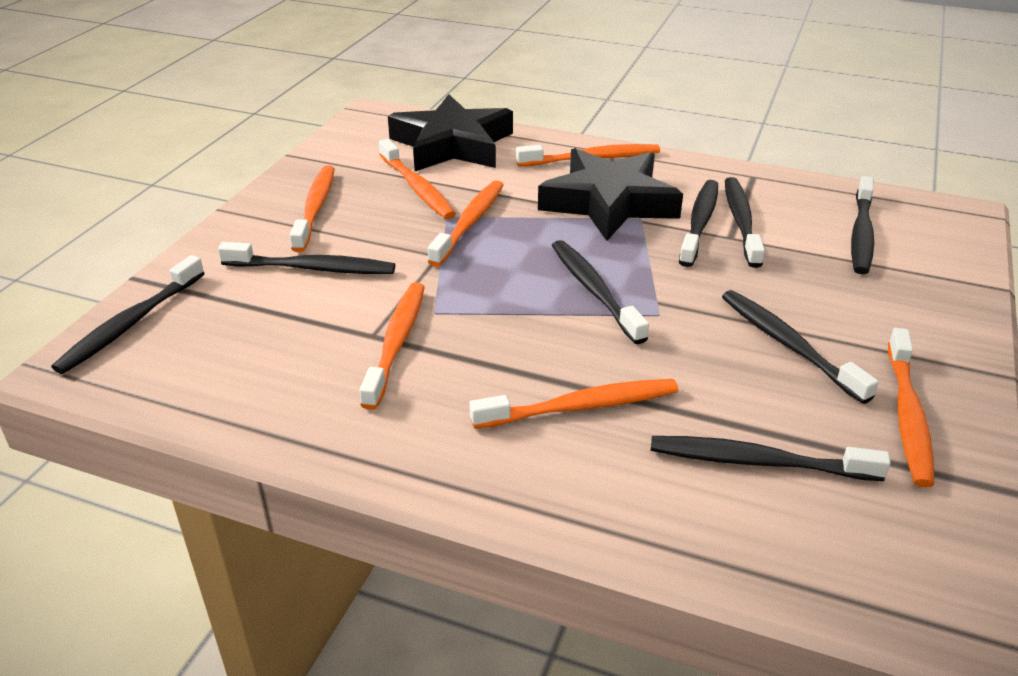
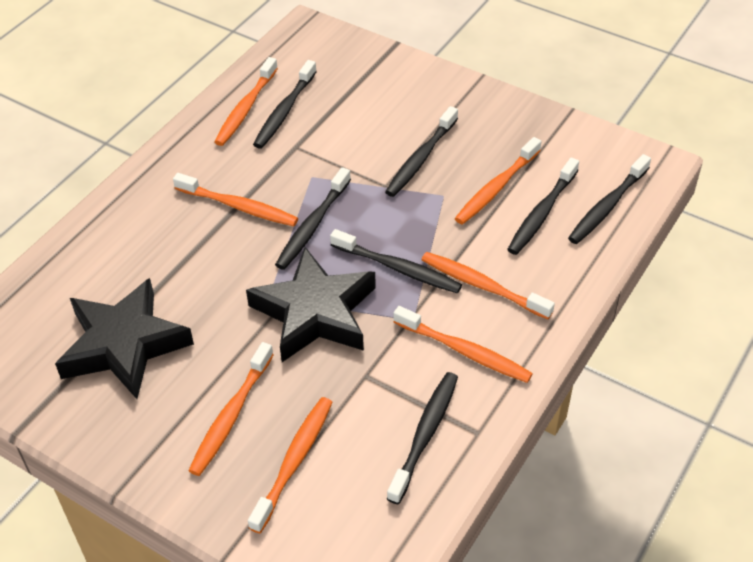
black toothbrush: 8 -> 7

